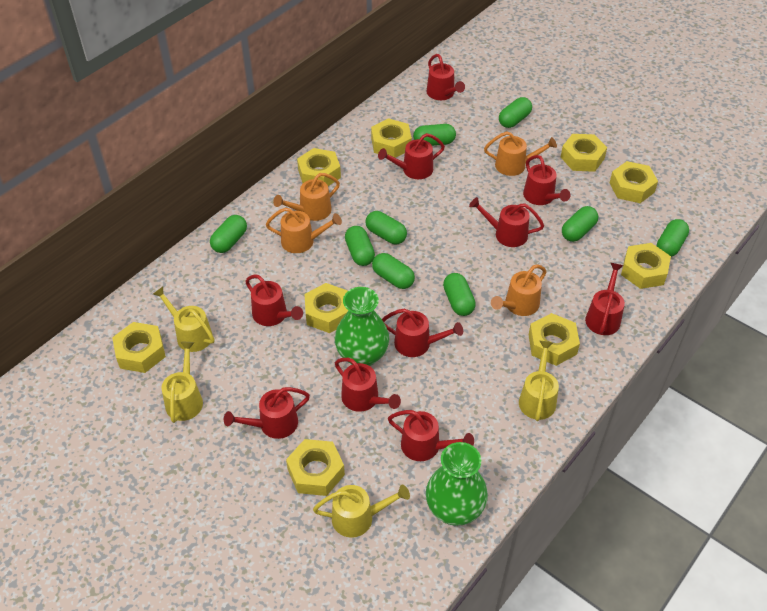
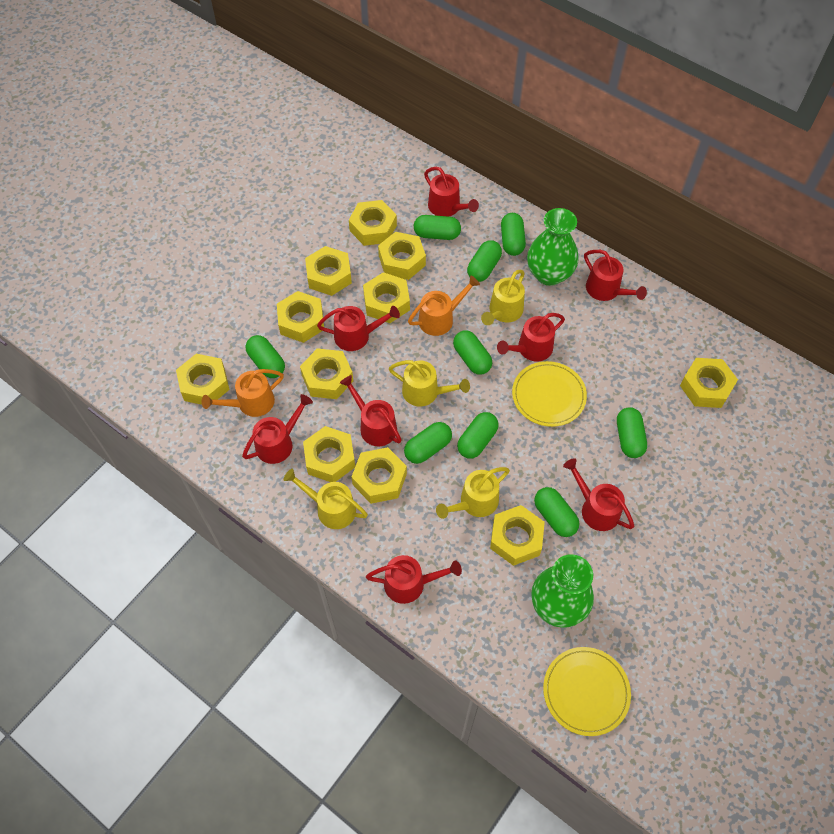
orange watering can: 4 -> 2
red watering can: 10 -> 8
yellow nut: 9 -> 11
yellow plate: 0 -> 2

